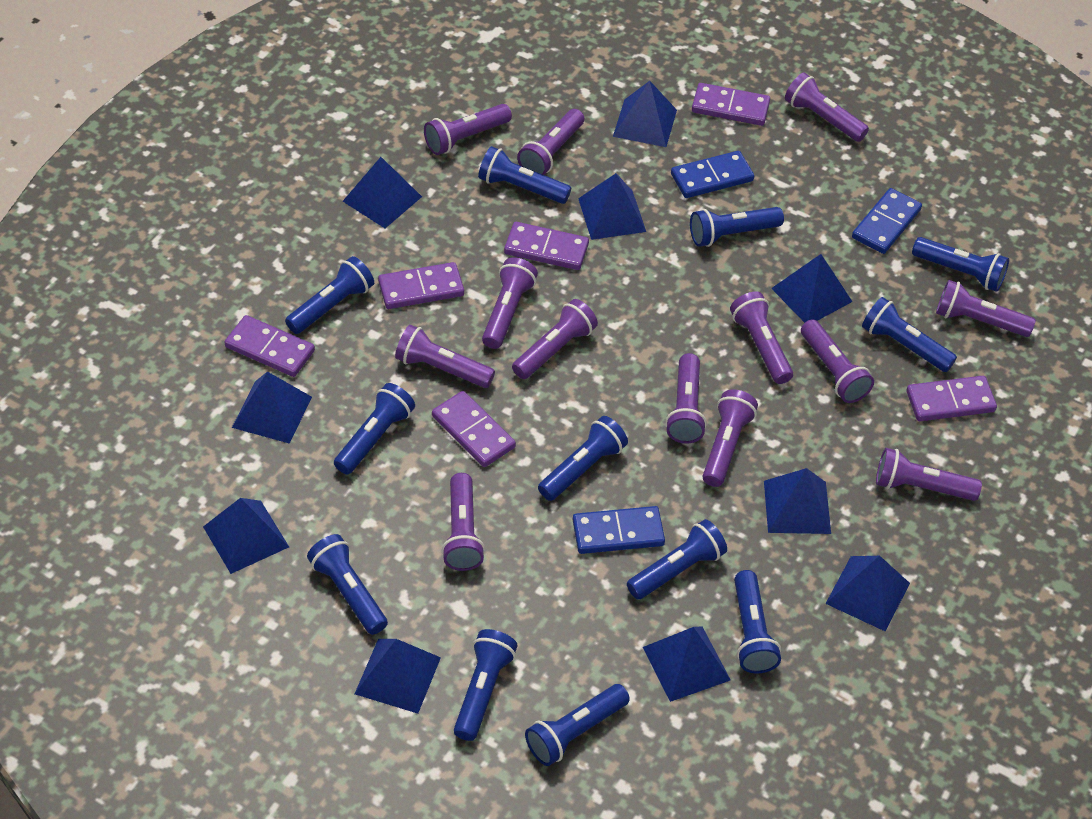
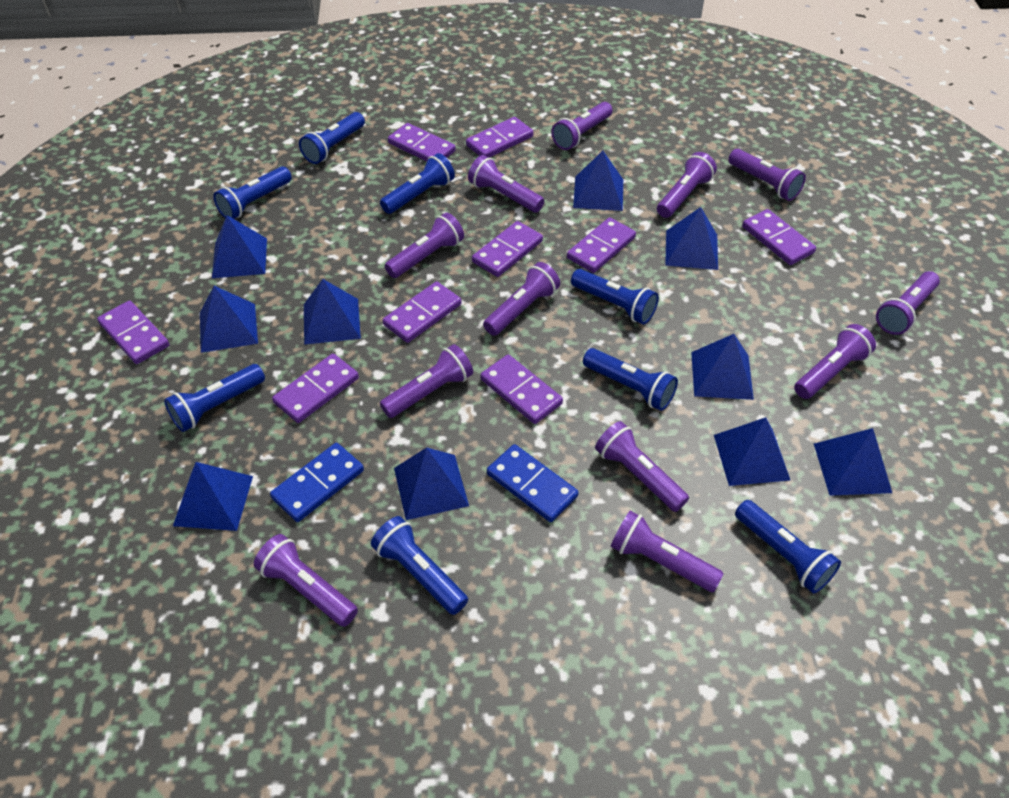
blue domino: 3 -> 2
blue flashlight: 12 -> 8
purple domino: 6 -> 9
purple flashlight: 13 -> 12

